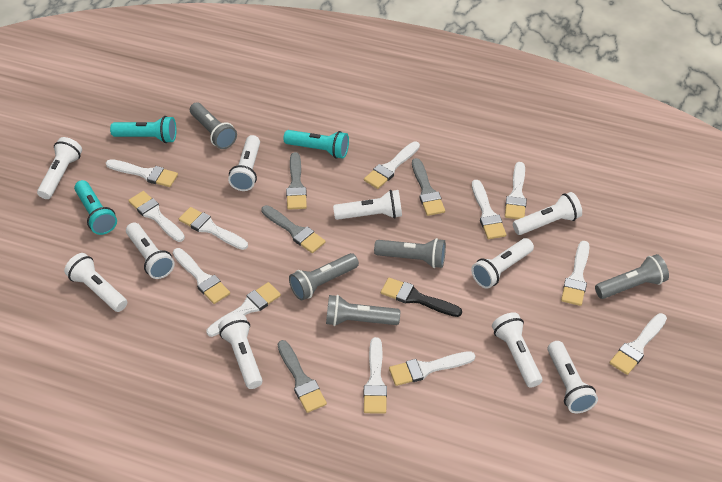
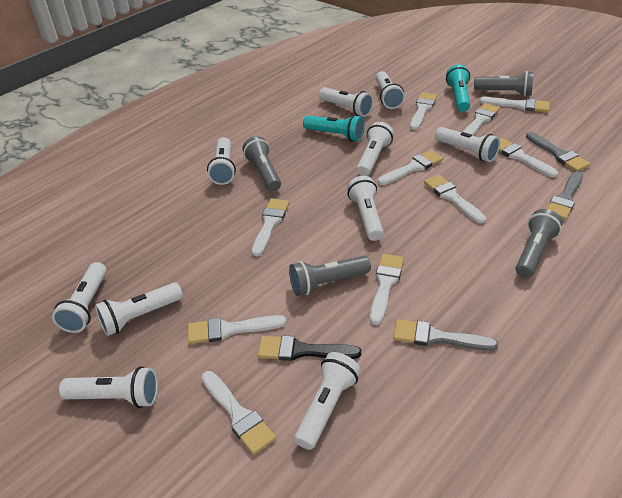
grey brush: 4 -> 3
grey flashlight: 5 -> 4
turquoise flashlight: 3 -> 2
white brush: 12 -> 10

